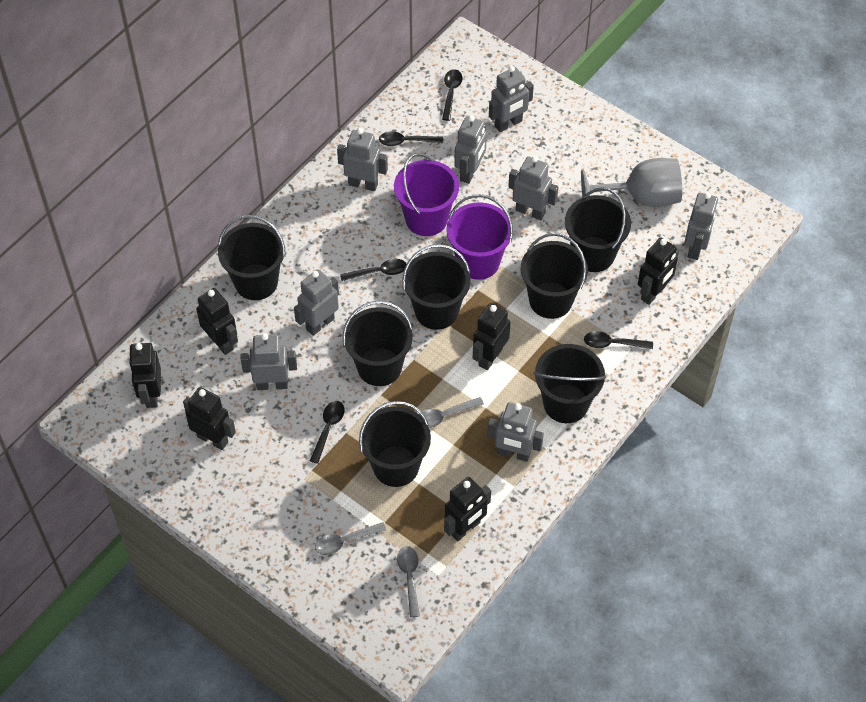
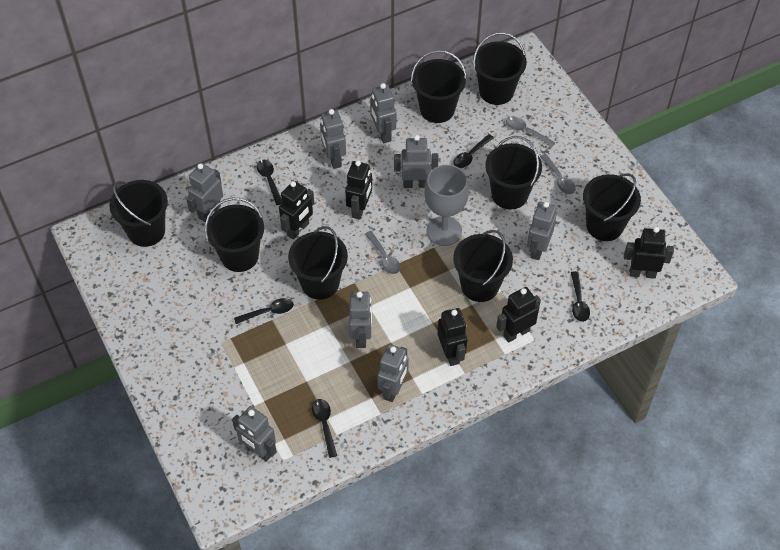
black bucket: 7 -> 8
black robot: 6 -> 5
purple bucket: 2 -> 0

